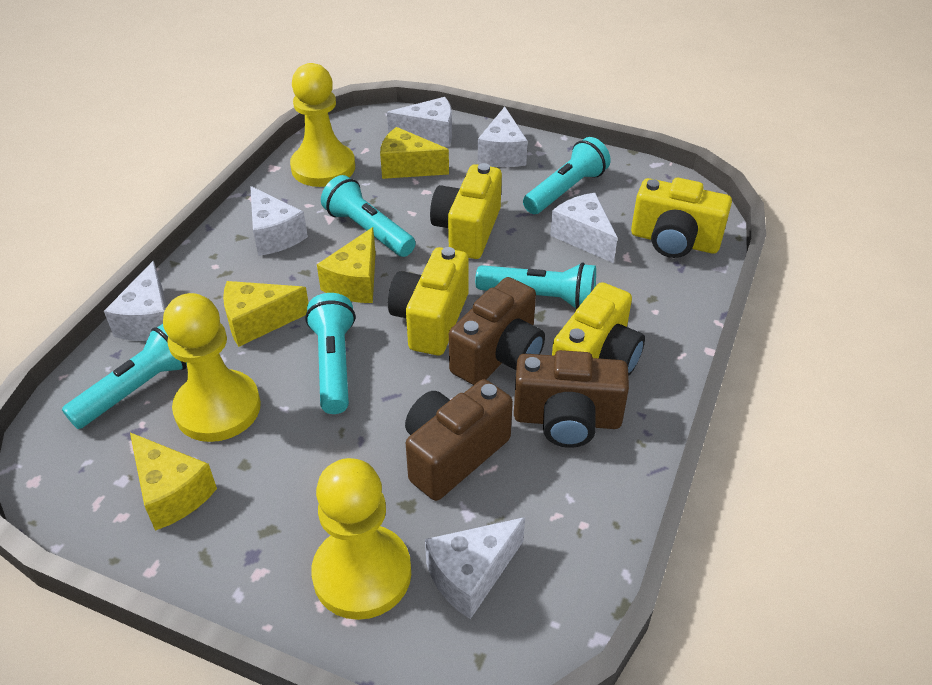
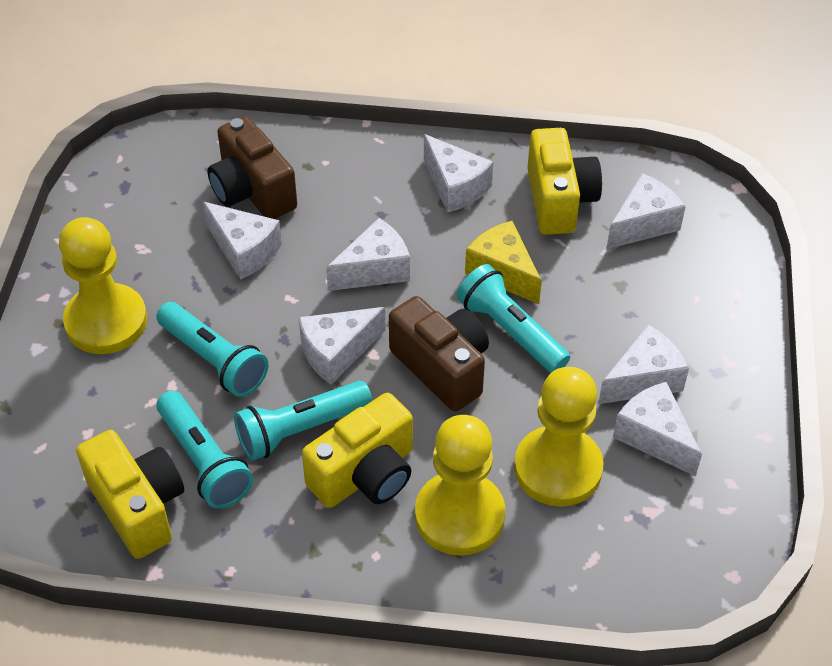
brown camera: 3 -> 2
turquoise flashlight: 5 -> 4
white cheese: 6 -> 7
yellow camera: 4 -> 3
yellow cheese: 4 -> 1

